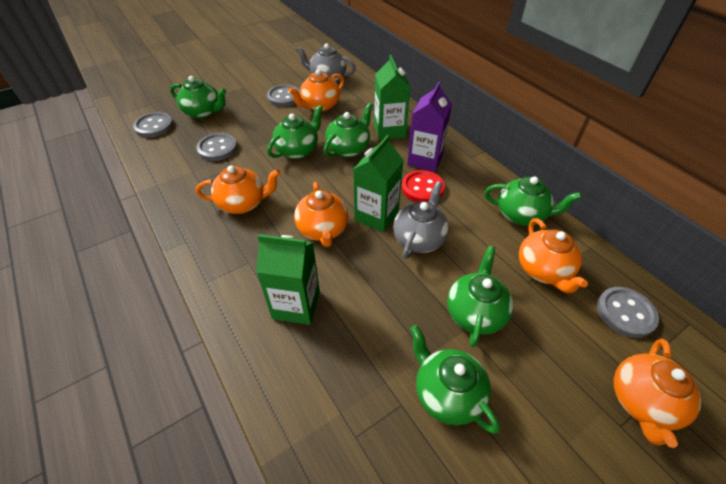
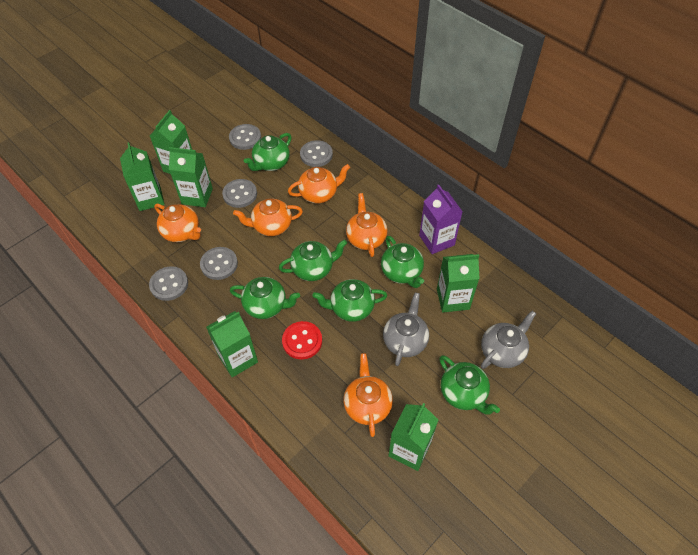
green carton: 3 -> 6
grey button: 4 -> 5

